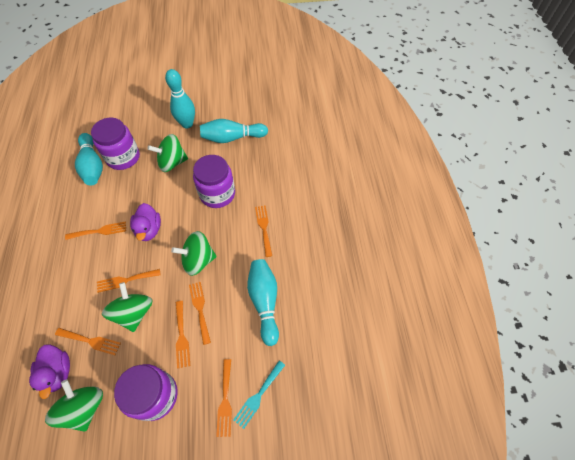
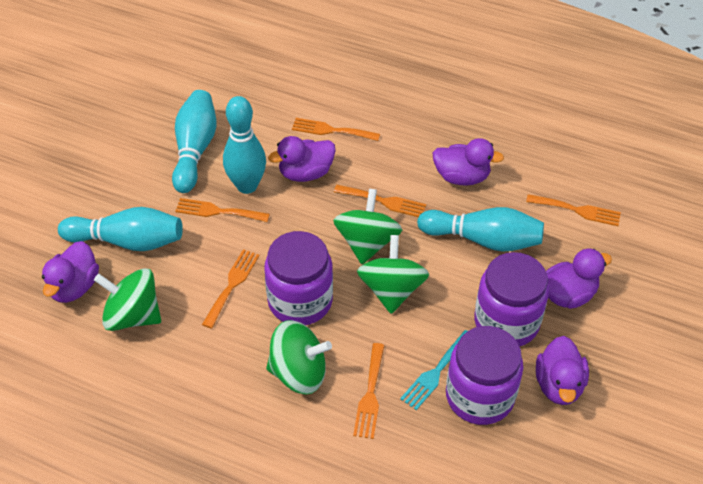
orange fork: 7 -> 6
purple duck: 2 -> 5

